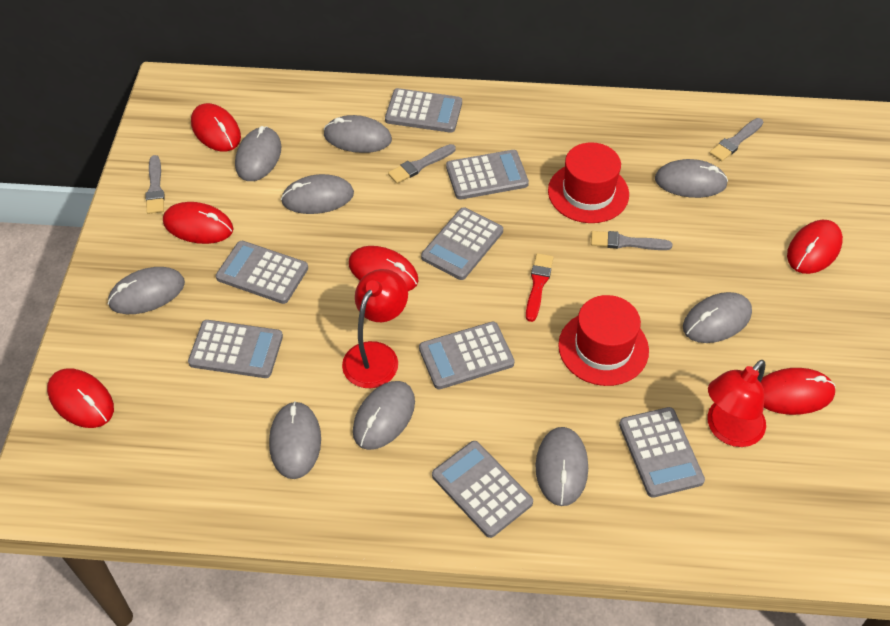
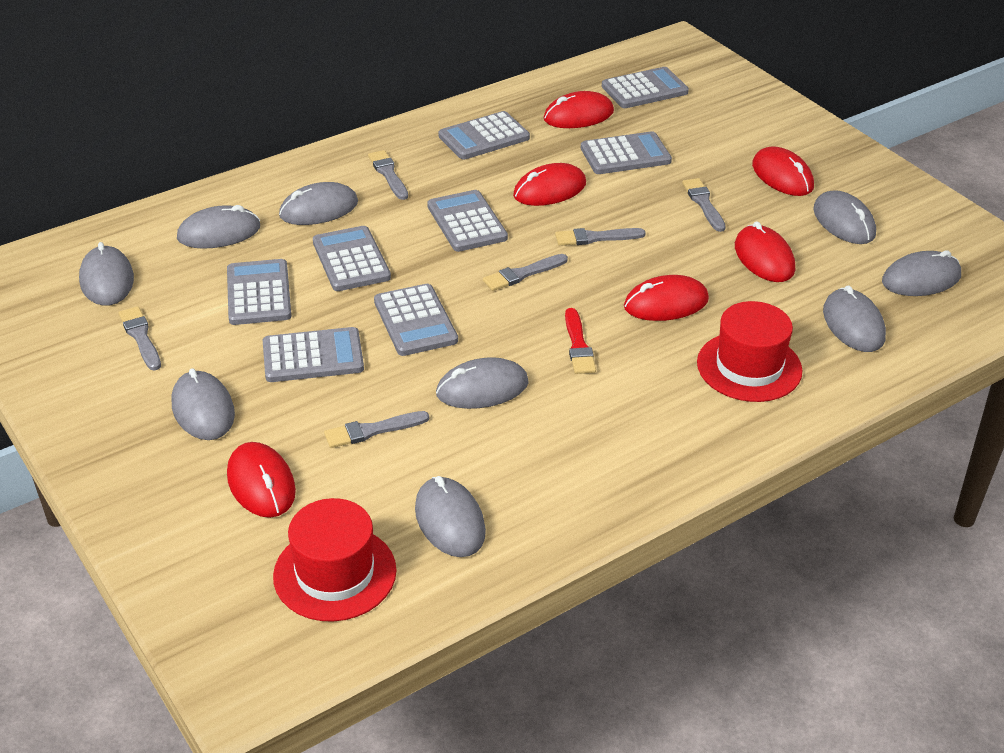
grey brush: 4 -> 6
red lamp: 2 -> 0

